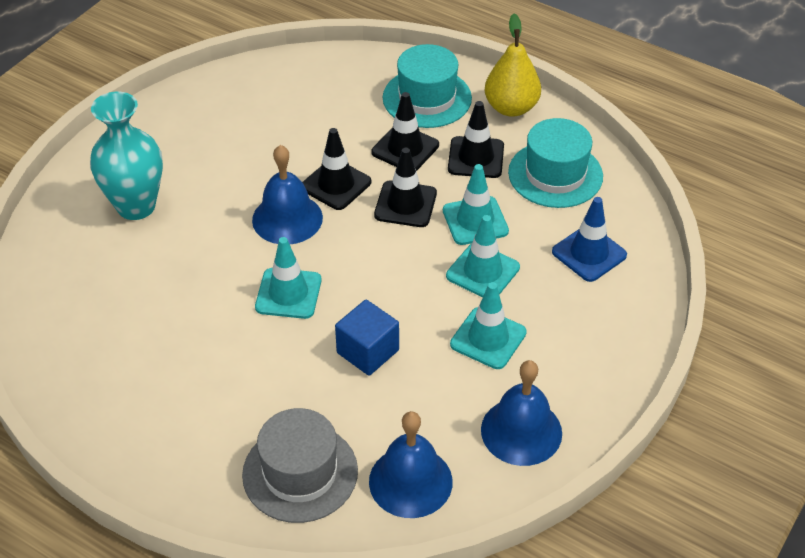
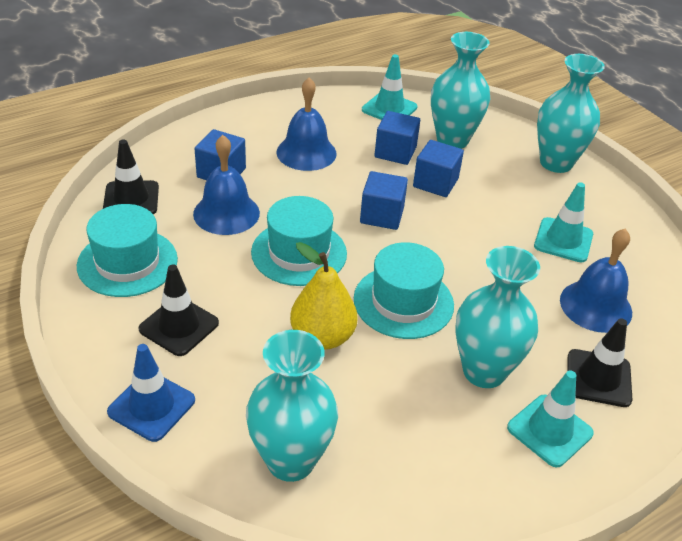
black traffic cone: 4 -> 3
blue cube: 1 -> 4
grey hat: 1 -> 0
turquoise hat: 2 -> 3
turquoise traffic cone: 4 -> 3
turquoise vase: 1 -> 4

